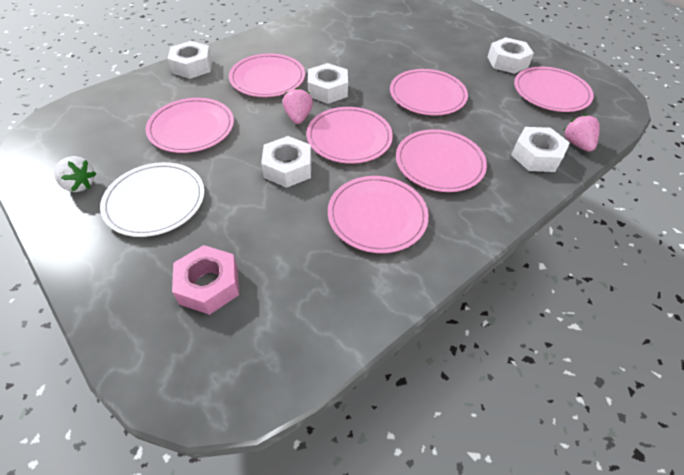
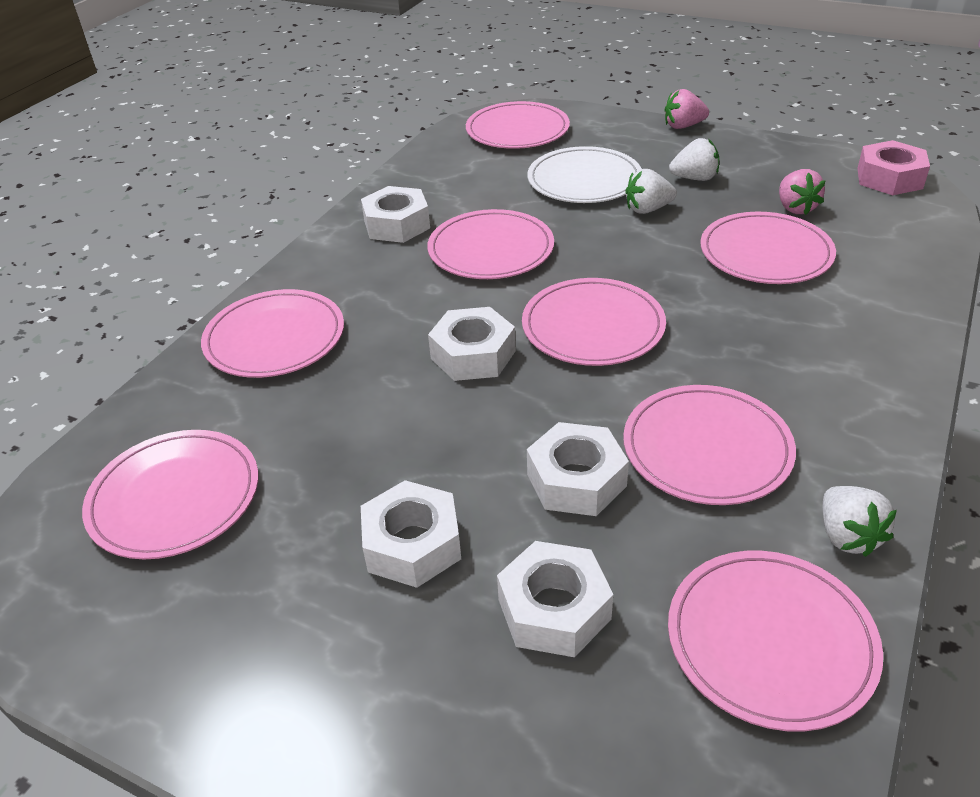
pink plate: 7 -> 8
white strawberry: 1 -> 3

